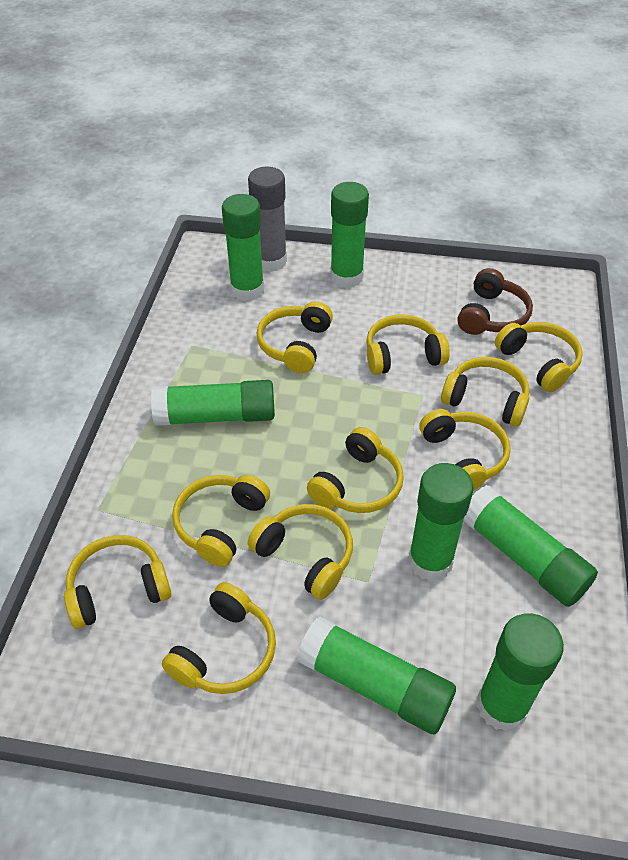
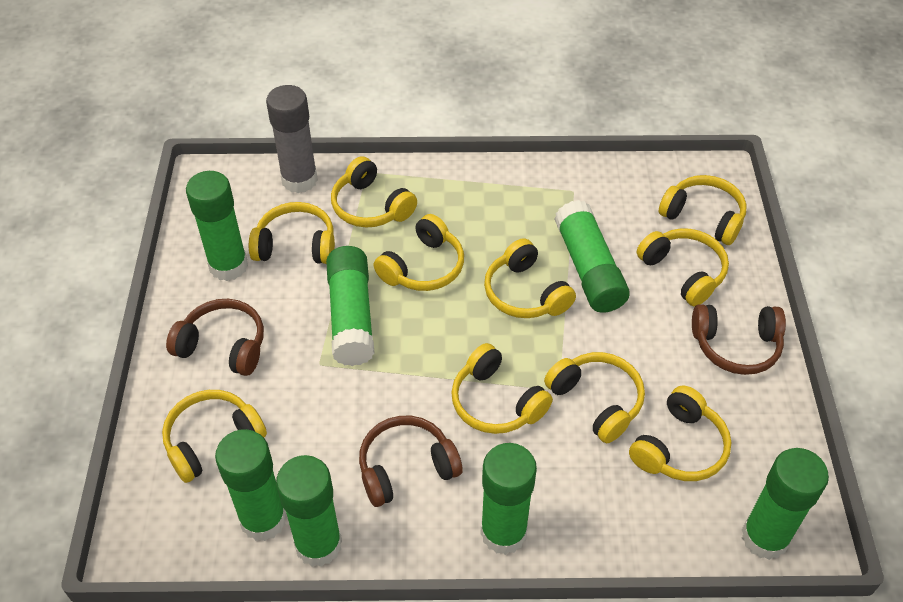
brown headphones: 1 -> 3

